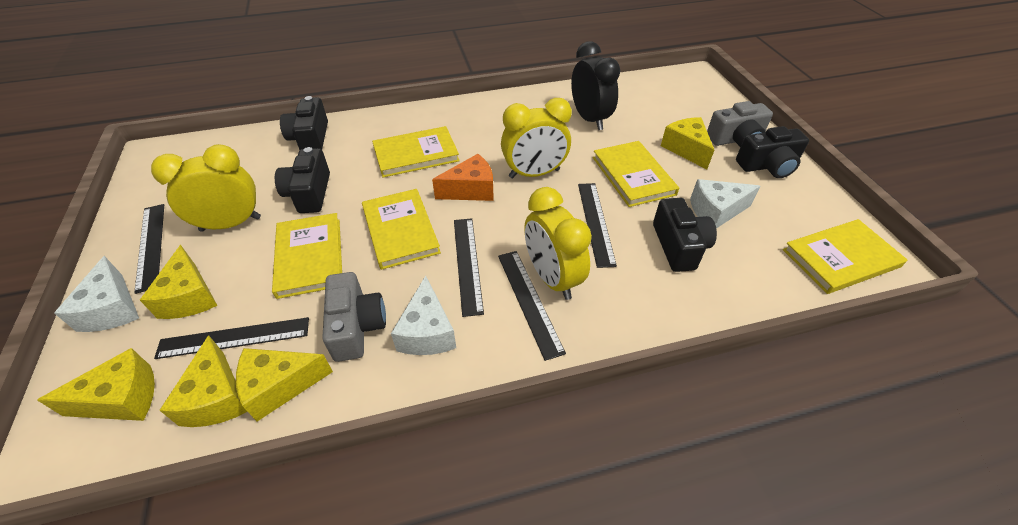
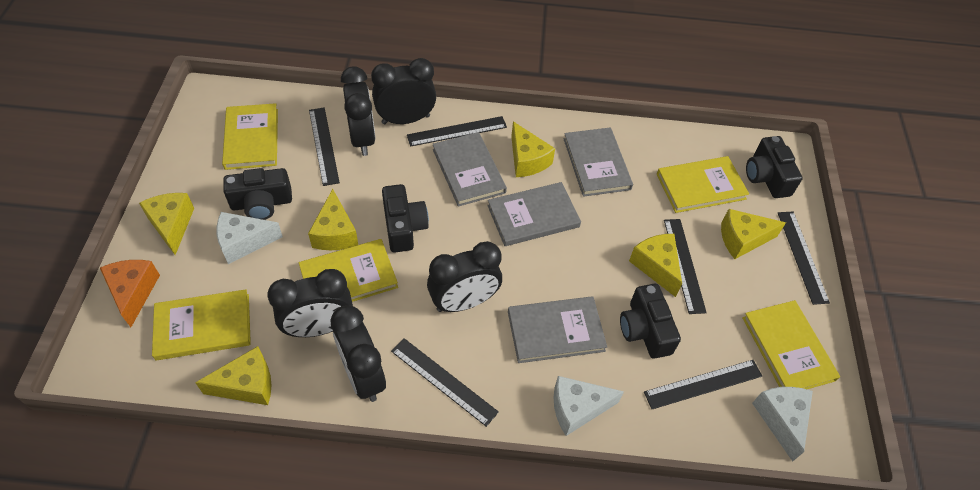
black clock: 1 -> 5
black ruler: 5 -> 6
grey book: 0 -> 4
grey camera: 2 -> 0
yellow cheese: 5 -> 6
yellow clock: 3 -> 0

